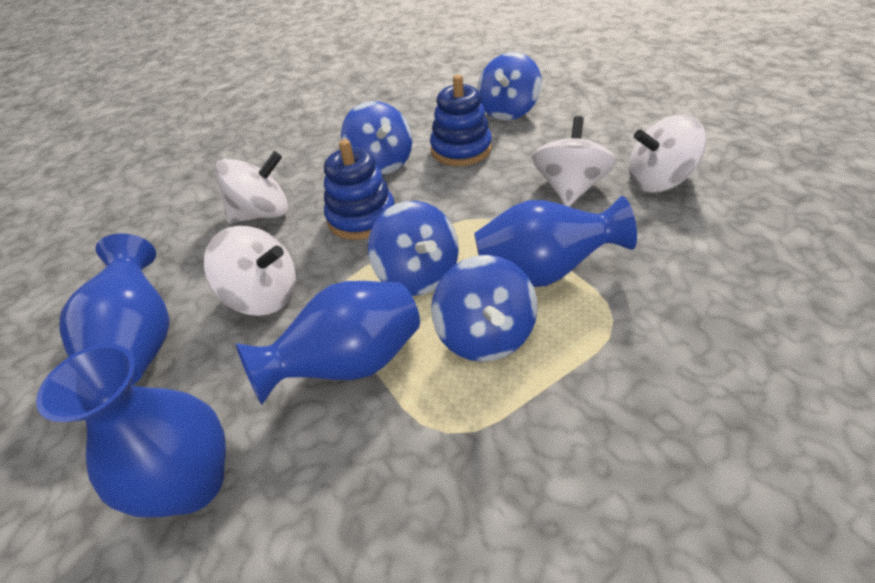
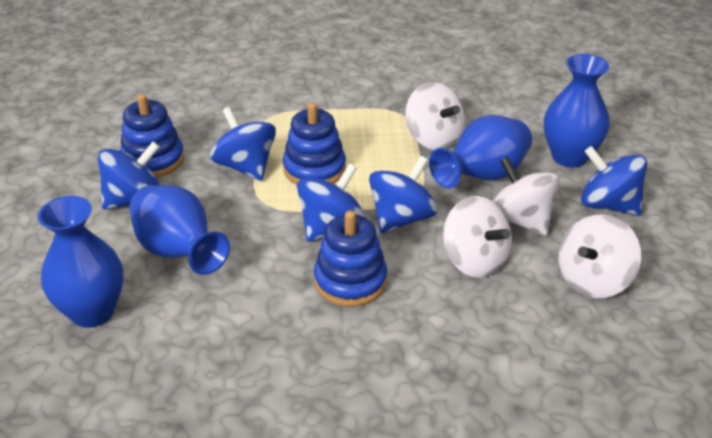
blue spinning top: 4 -> 5
blue stacking toy: 2 -> 3

